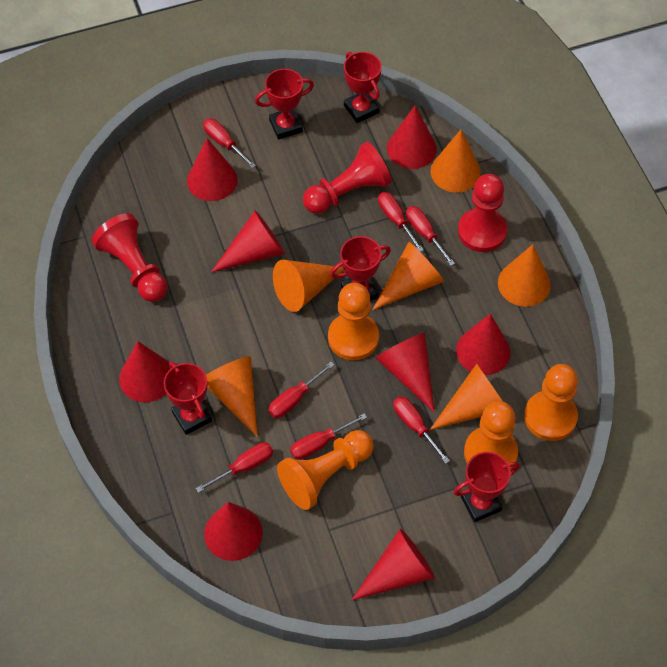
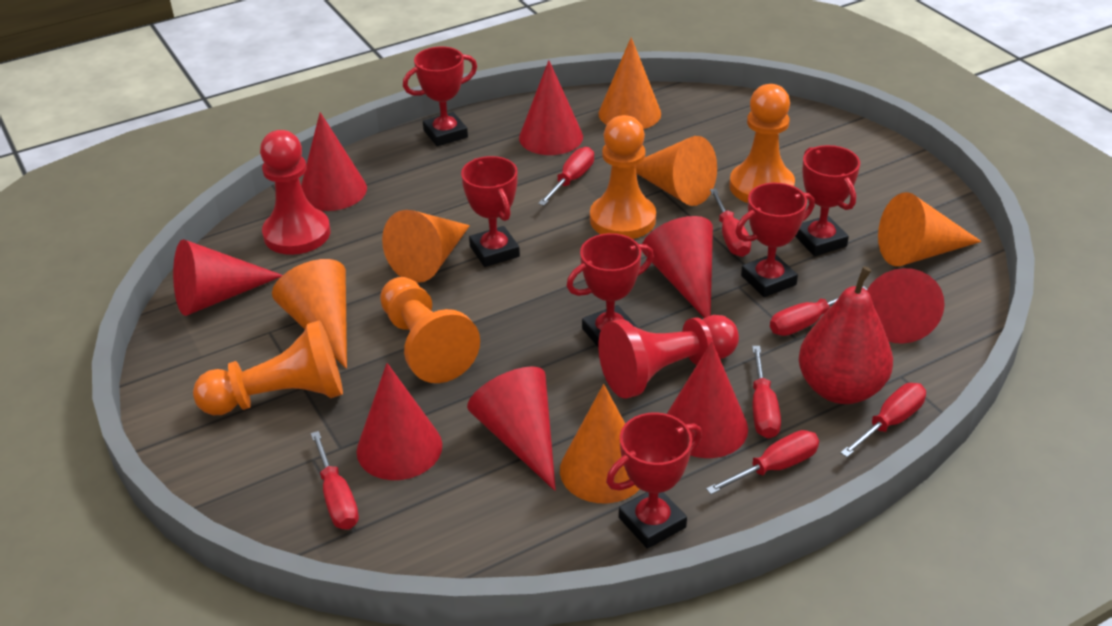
red pawn: 3 -> 2
red pear: 0 -> 1
red trophy: 5 -> 6

